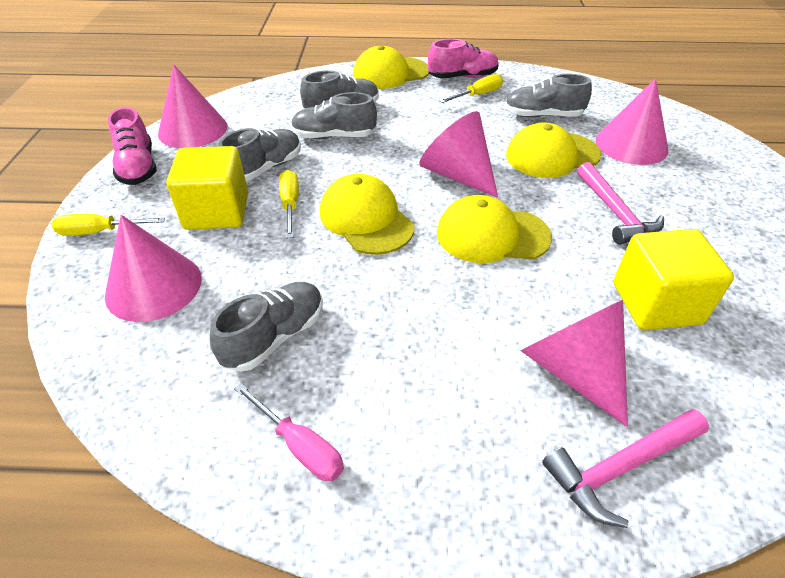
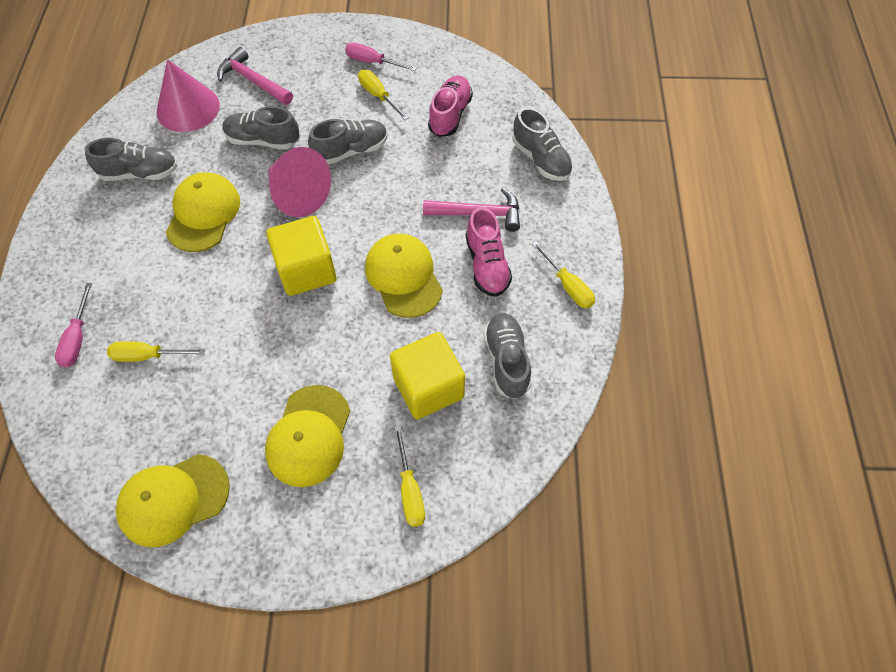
pink cone: 5 -> 2
pink screwdriver: 1 -> 2
yellow screwdriver: 3 -> 4

